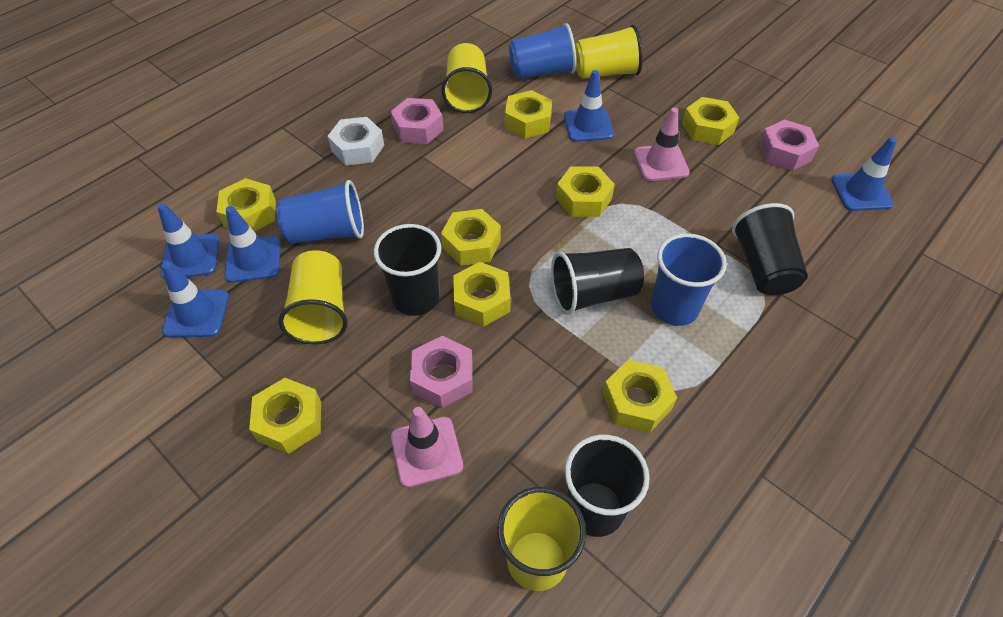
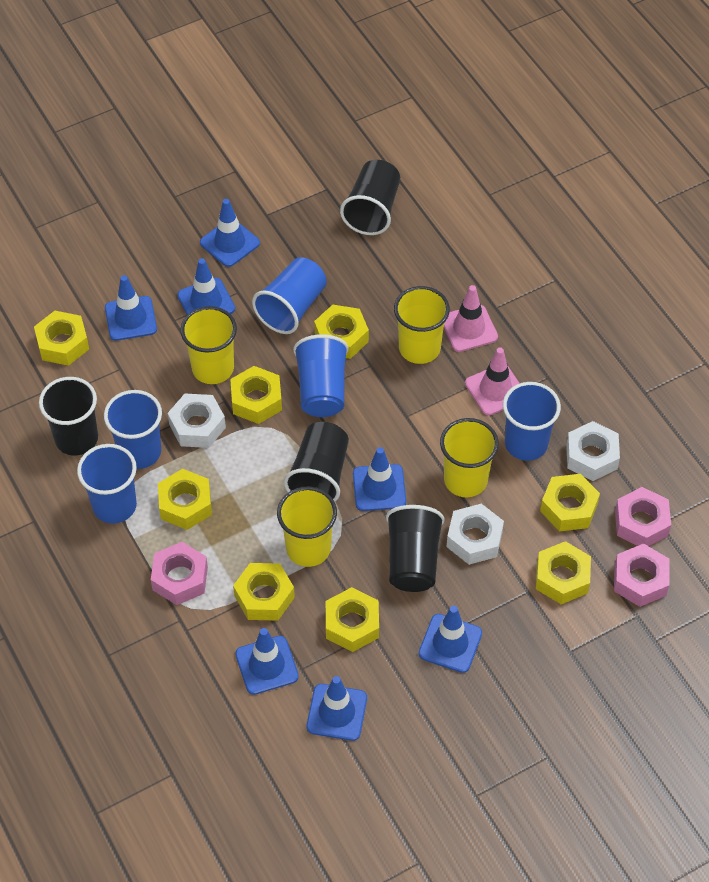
blue cup: 3 -> 5
blue traffic cone: 5 -> 7
white nut: 1 -> 3

